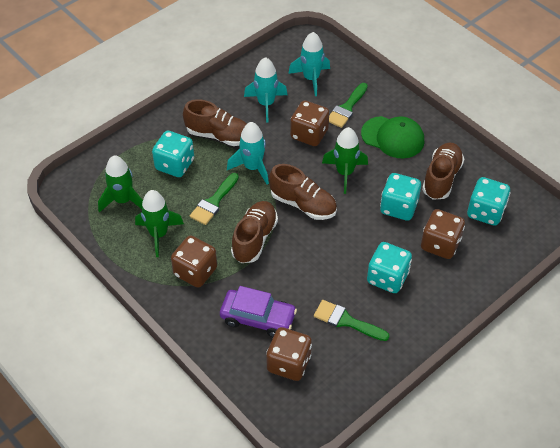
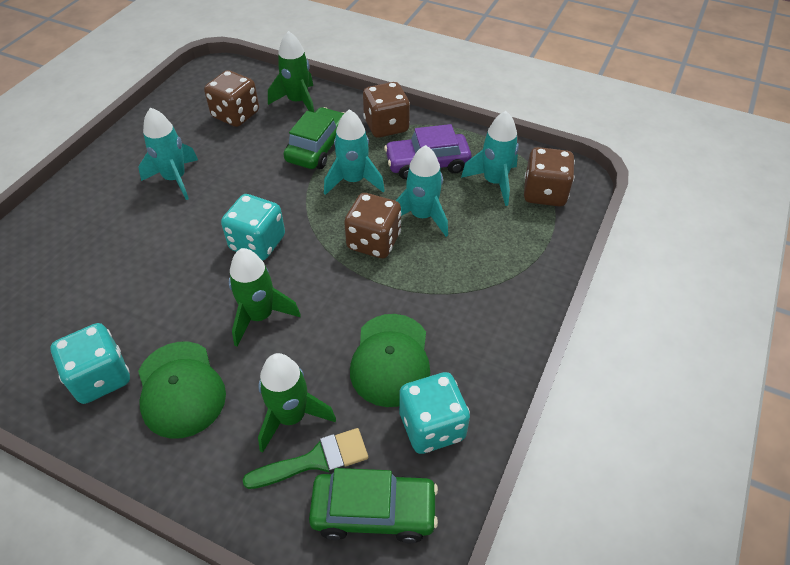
brown shoe: 4 -> 0
green brush: 3 -> 1
green cap: 1 -> 2
green car: 0 -> 2
turquoise dice: 4 -> 3
turquoise rocket: 3 -> 4

